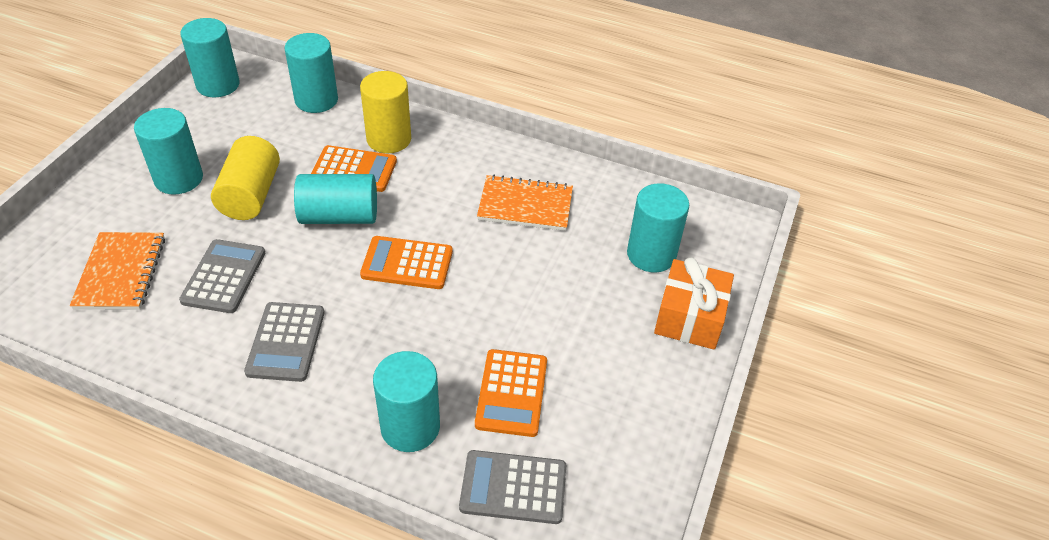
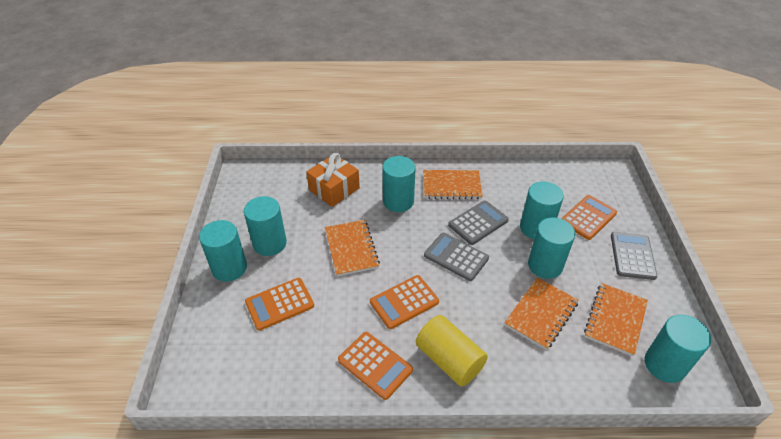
orange calculator: 3 -> 4
orange notebook: 2 -> 4
yellow cylinder: 2 -> 1

